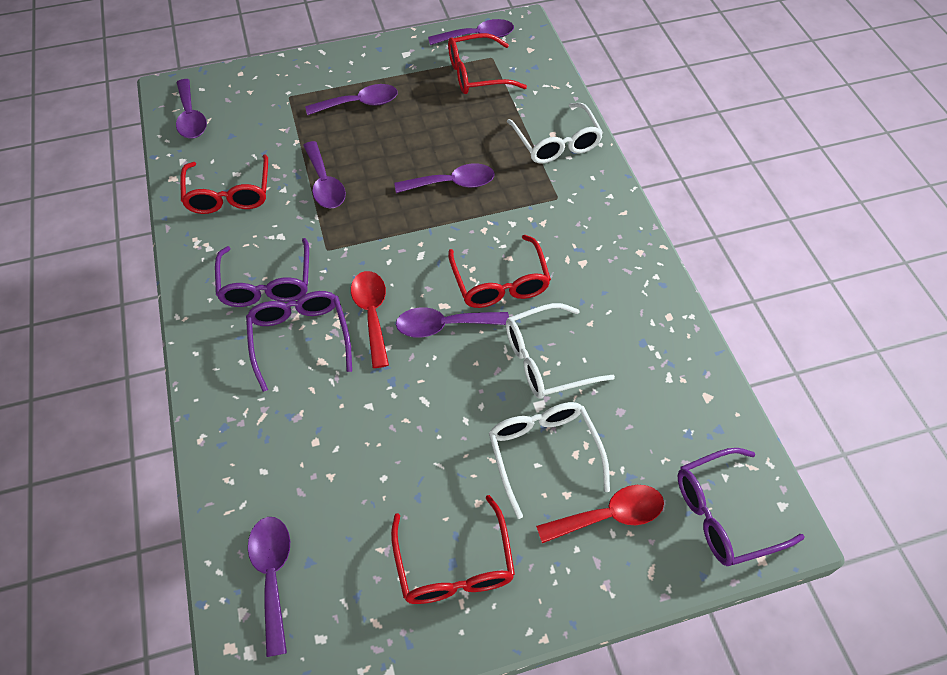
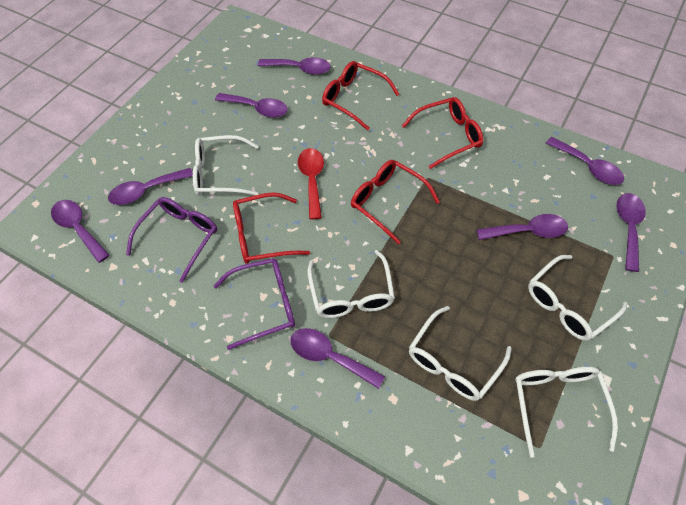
purple glasses: 3 -> 2
purple spoon: 7 -> 8
red spoon: 2 -> 1
white glasses: 3 -> 5

